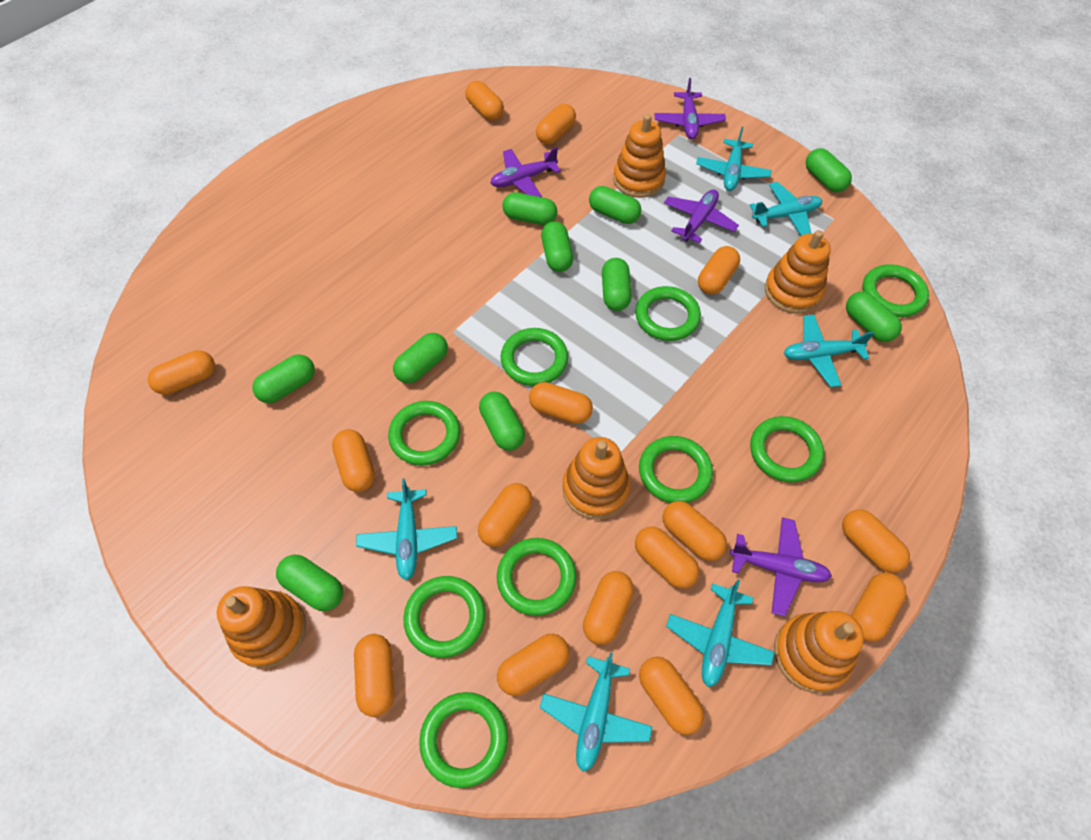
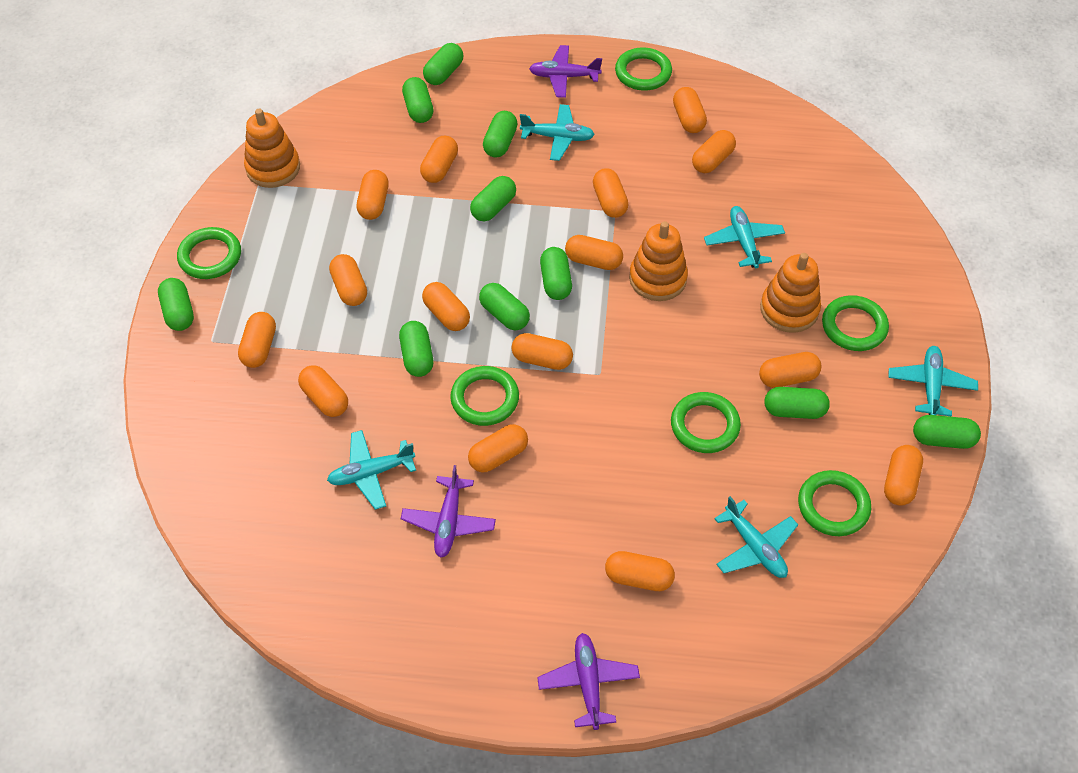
green ring: 9 -> 6
orange stacking toy: 5 -> 3
purple plane: 4 -> 3
turquoise plane: 6 -> 5

